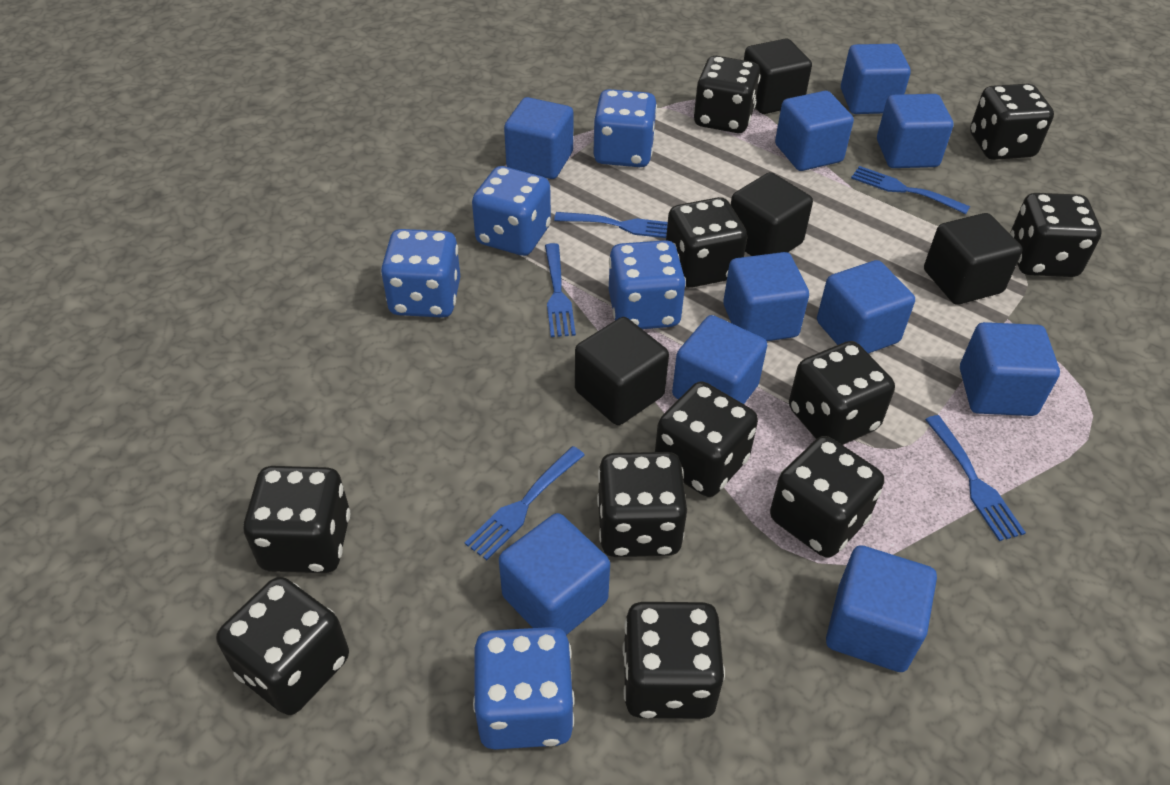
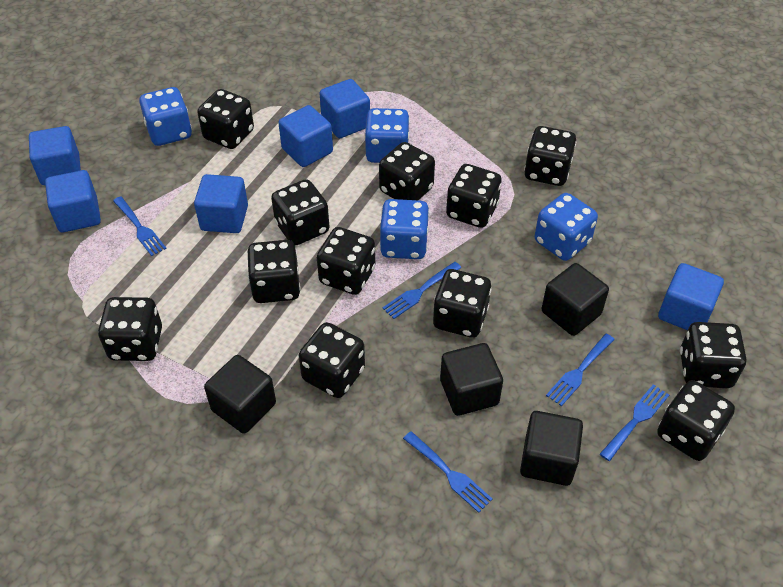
black dice: 11 -> 12
blue cube: 10 -> 6
blue dice: 5 -> 4

